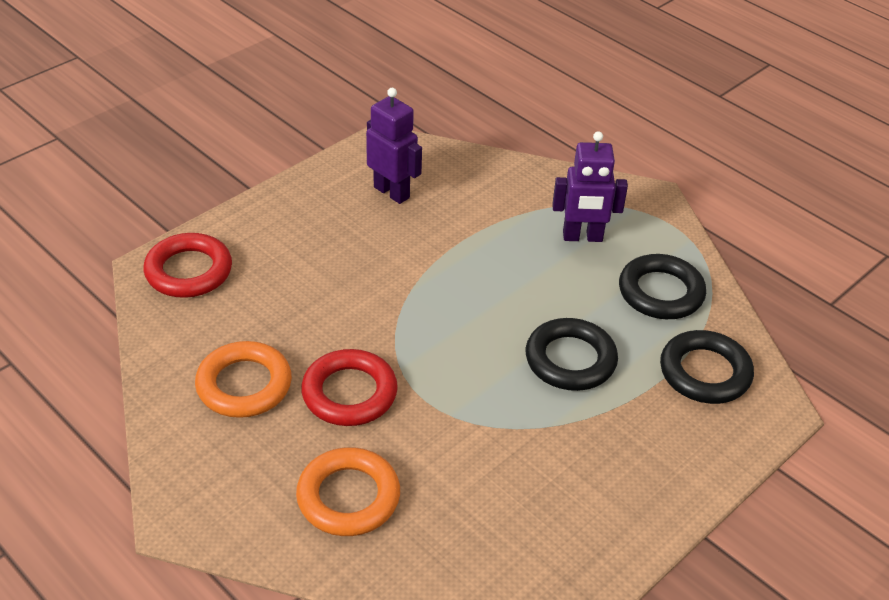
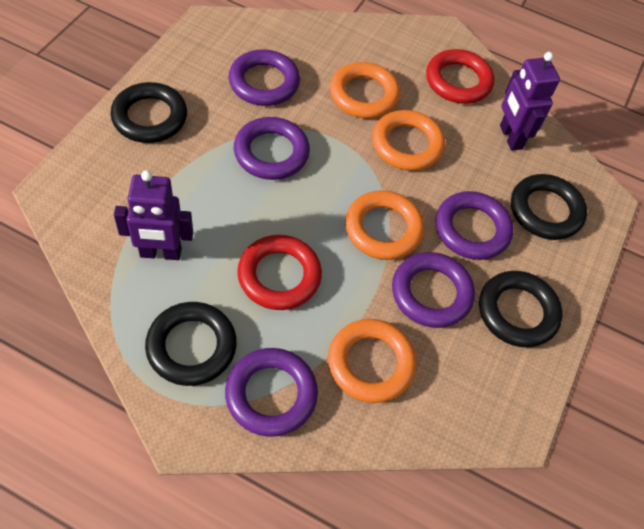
black ring: 3 -> 4
orange ring: 2 -> 4
purple ring: 0 -> 5

